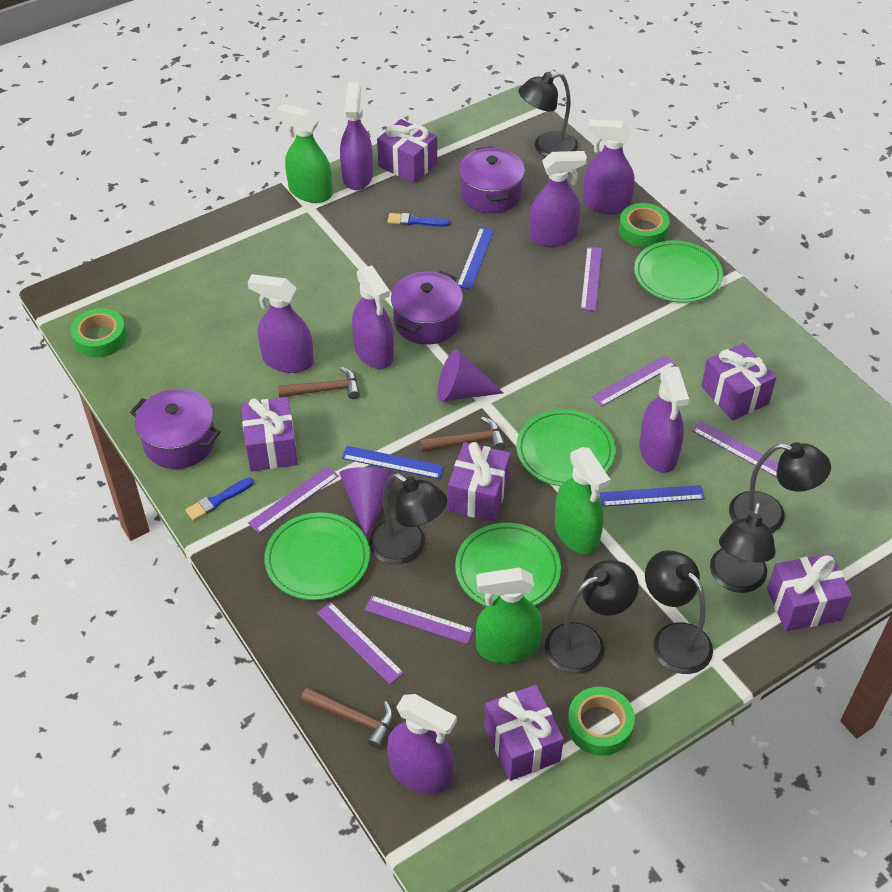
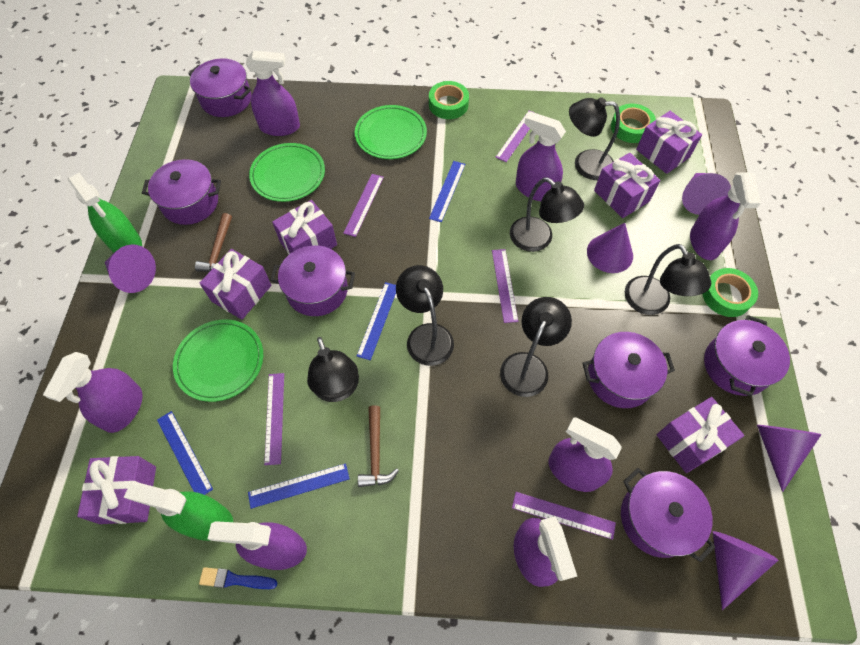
blue brush: 2 -> 1
blue ruler: 3 -> 4
brown hammer: 3 -> 2
green plate: 4 -> 3
green spray bottle: 3 -> 2
purple cone: 2 -> 5
purple pot: 3 -> 6
purple ruler: 6 -> 5

